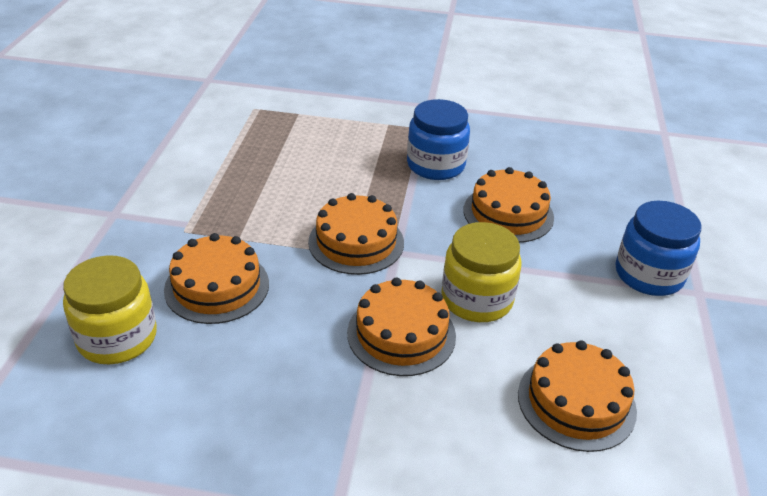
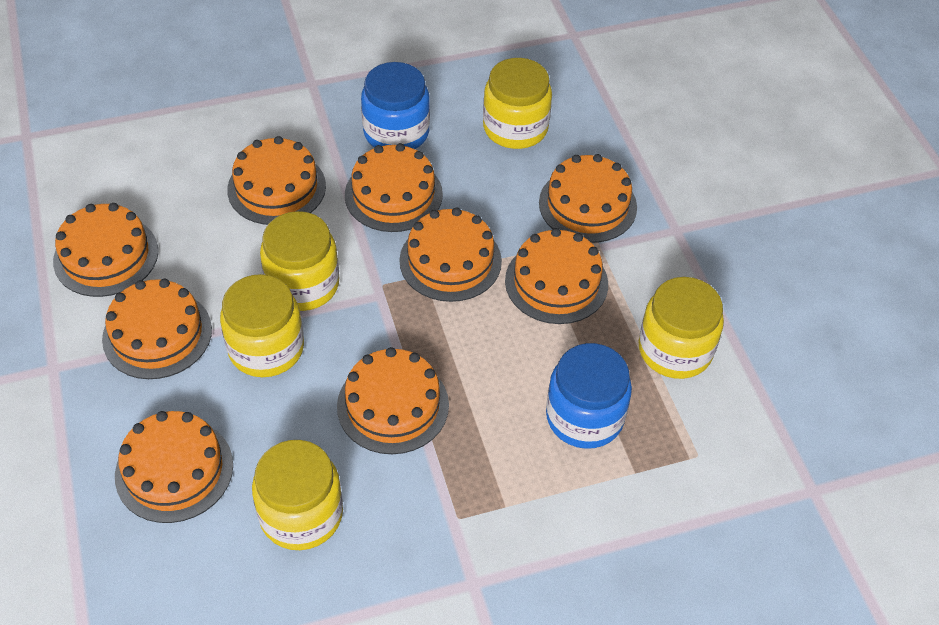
orange cake: 5 -> 9
yellow jar: 2 -> 5

